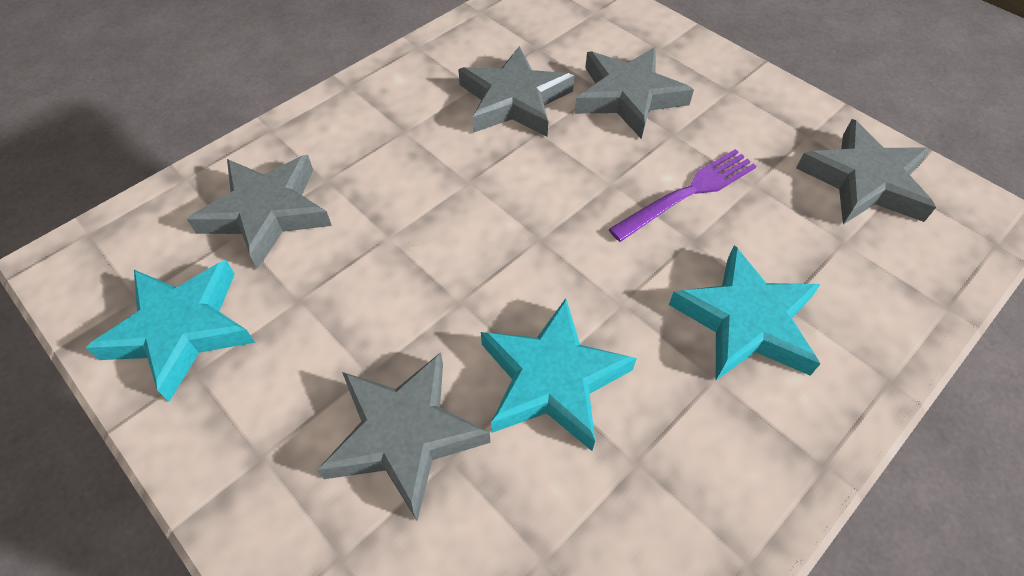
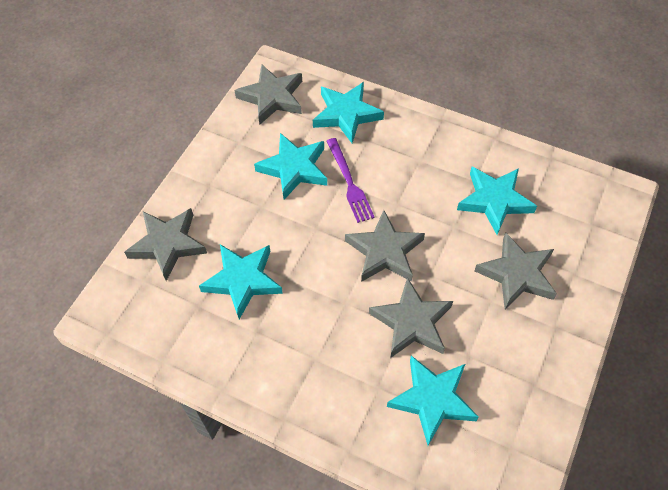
turquoise star: 3 -> 5

